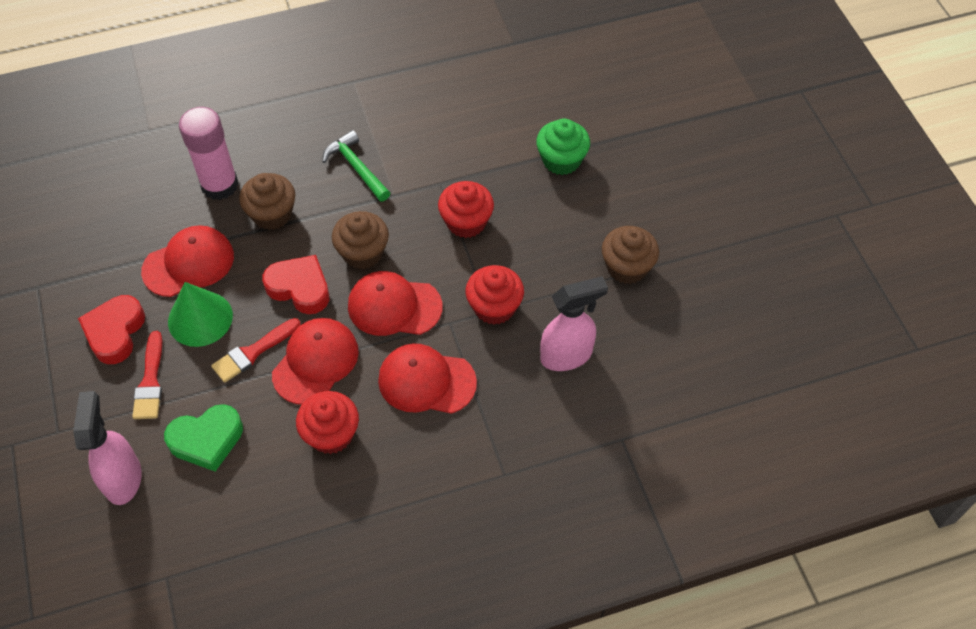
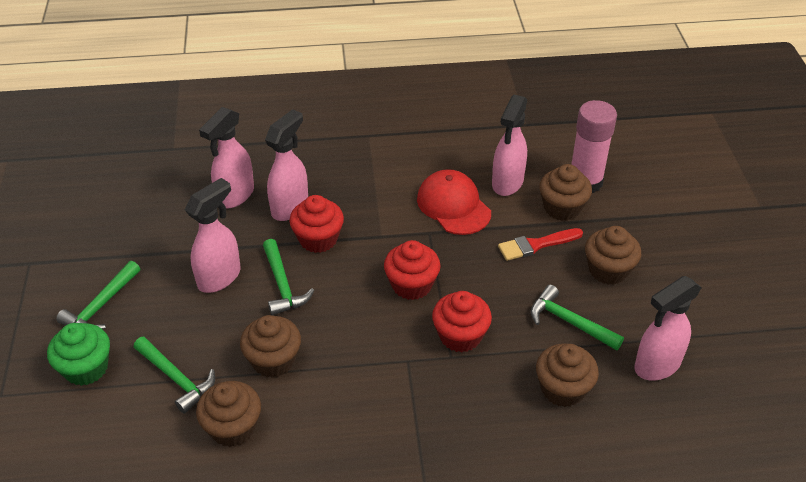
brown cupcake: 3 -> 5
green cone: 1 -> 0
green hammer: 1 -> 4
green heart: 1 -> 0
pink spray bottle: 2 -> 5
red brush: 2 -> 1
red cap: 4 -> 1
red heart: 2 -> 0

